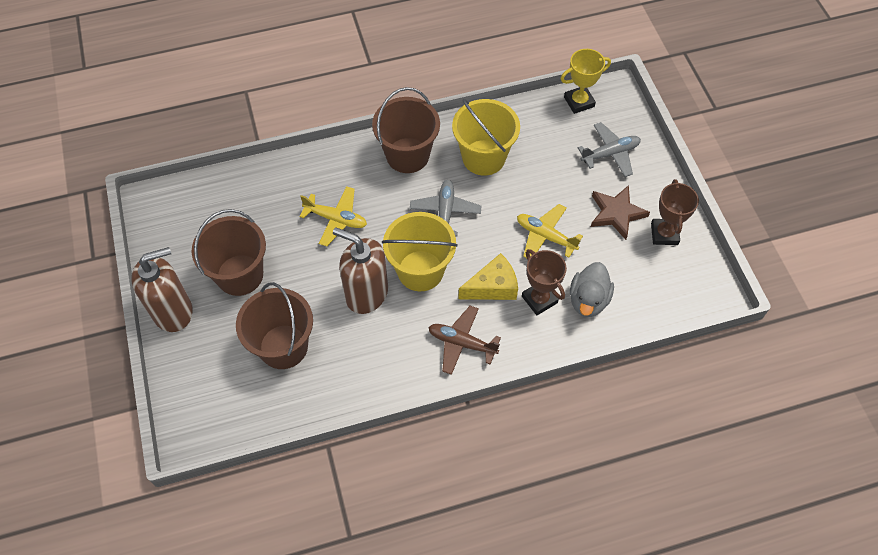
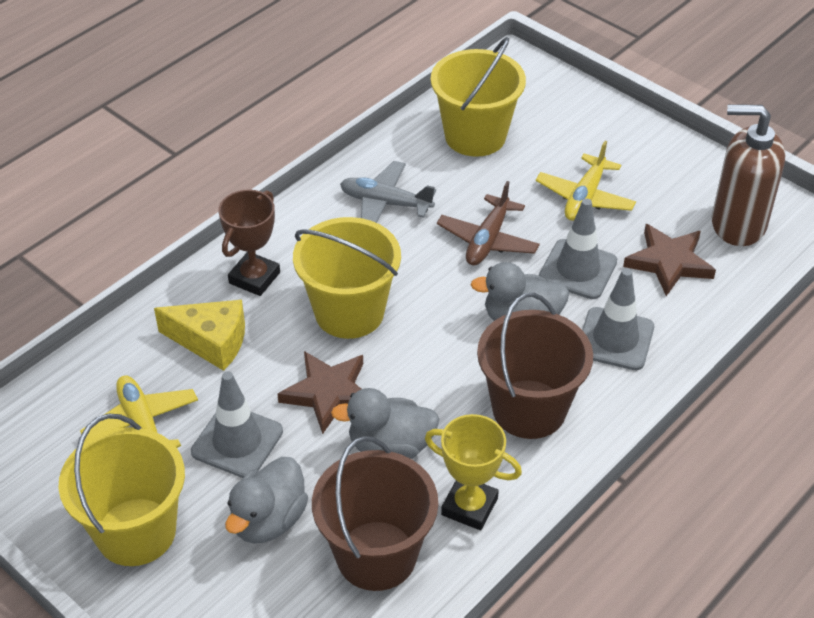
brown bucket: 3 -> 2
brown soap dispenser: 2 -> 1
brown star: 1 -> 2
brown trophy: 2 -> 1
grey duck: 1 -> 3
grey plane: 2 -> 1
grey traffic cone: 0 -> 3
yellow bucket: 2 -> 3

